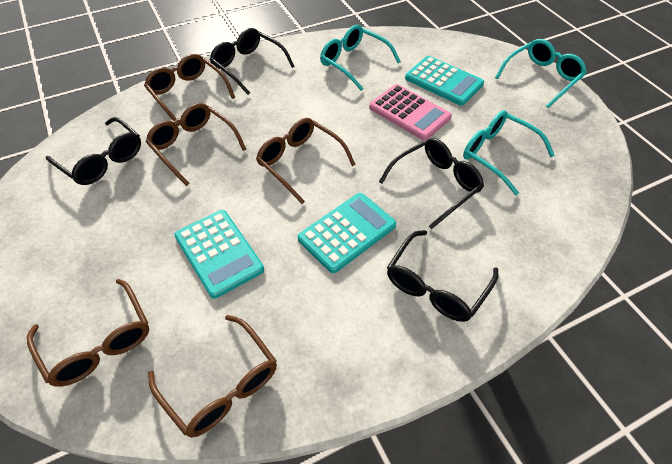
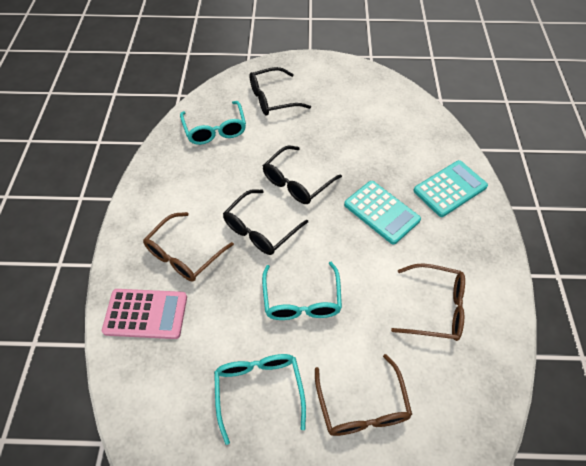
black glasses: 4 -> 3
brown glasses: 5 -> 3
turquoise calculator: 3 -> 2

